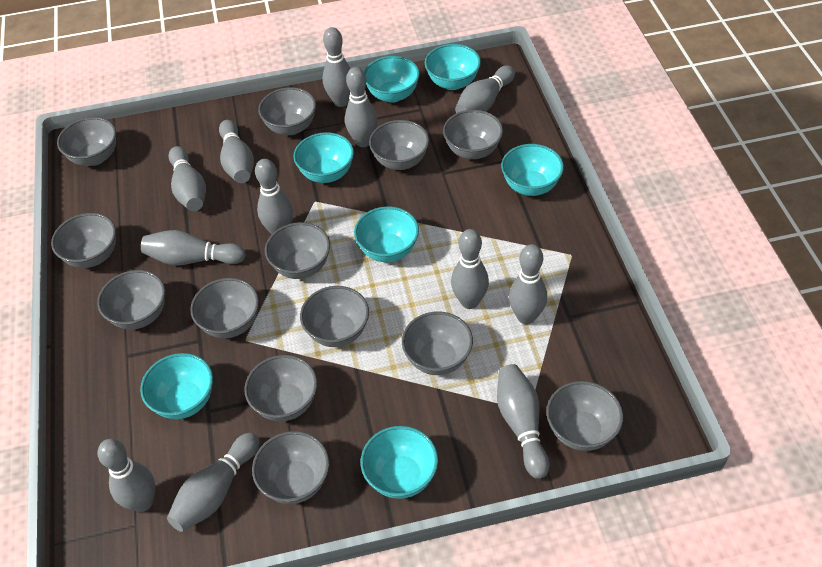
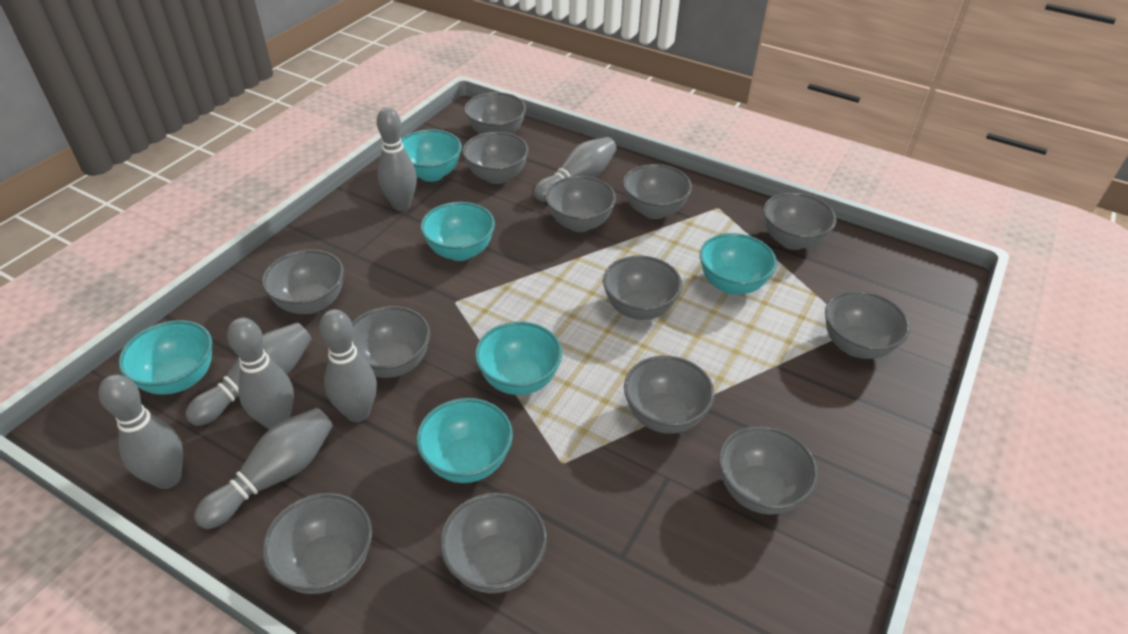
grey bowling pin: 12 -> 7
turquoise bowl: 7 -> 6

